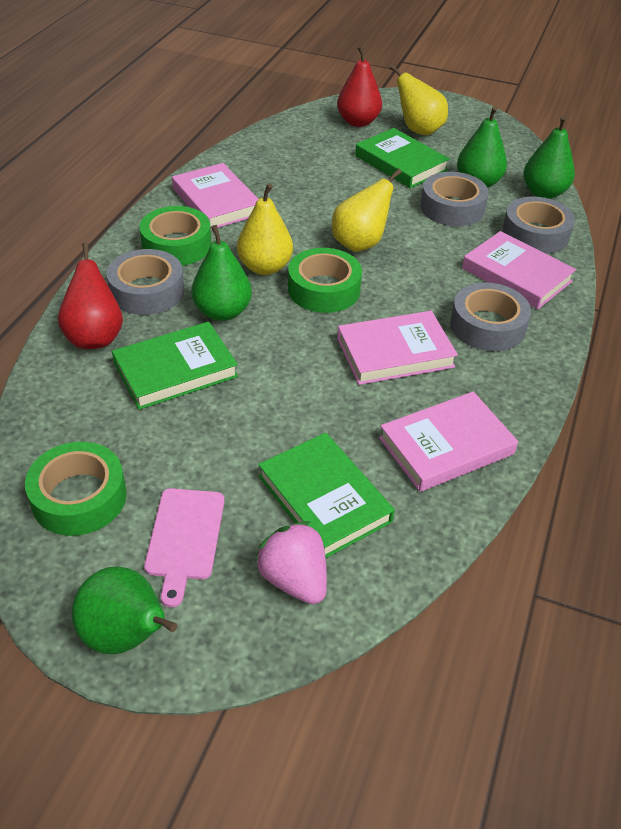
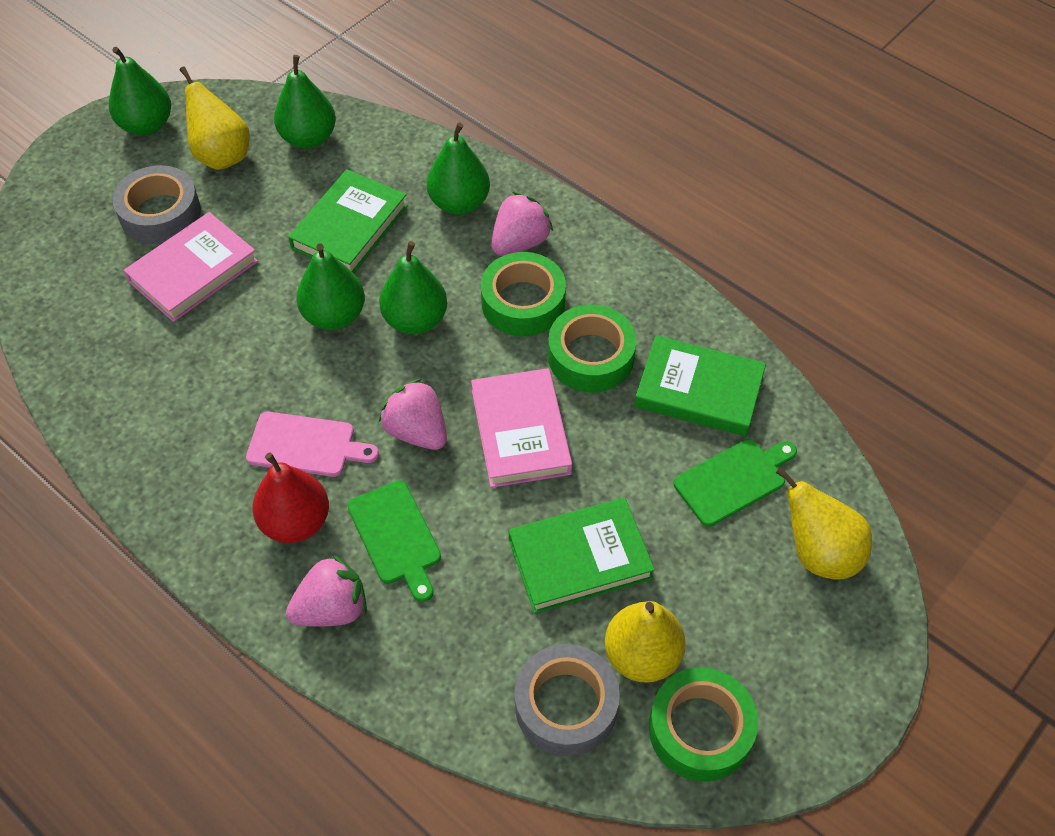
green cutting board: 0 -> 2
green pear: 4 -> 5
grey tape: 4 -> 2
pink book: 4 -> 2
pink strawberry: 1 -> 3
red pear: 2 -> 1

